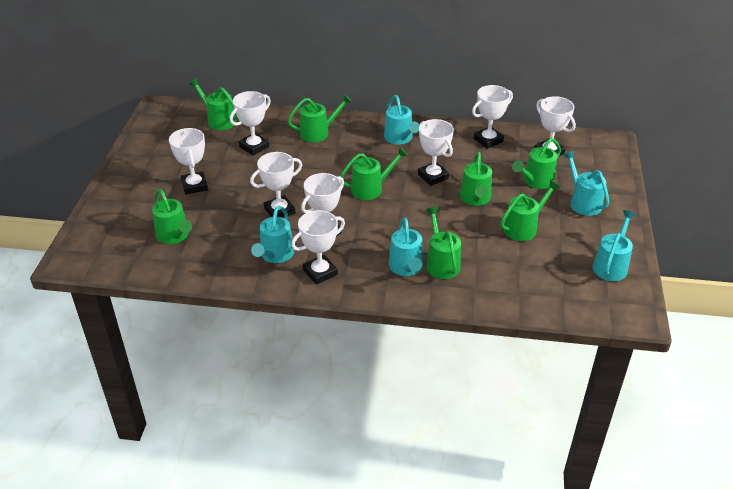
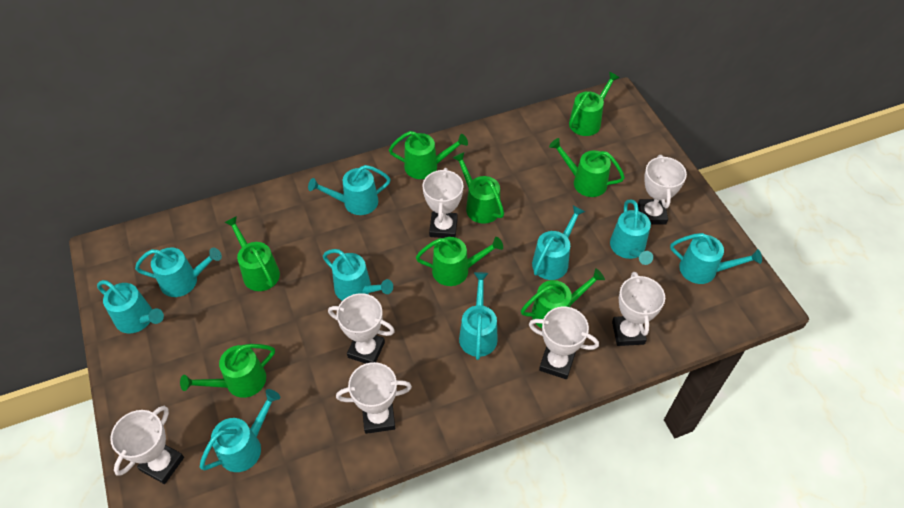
turquoise watering can: 5 -> 9
white trophy: 8 -> 7

